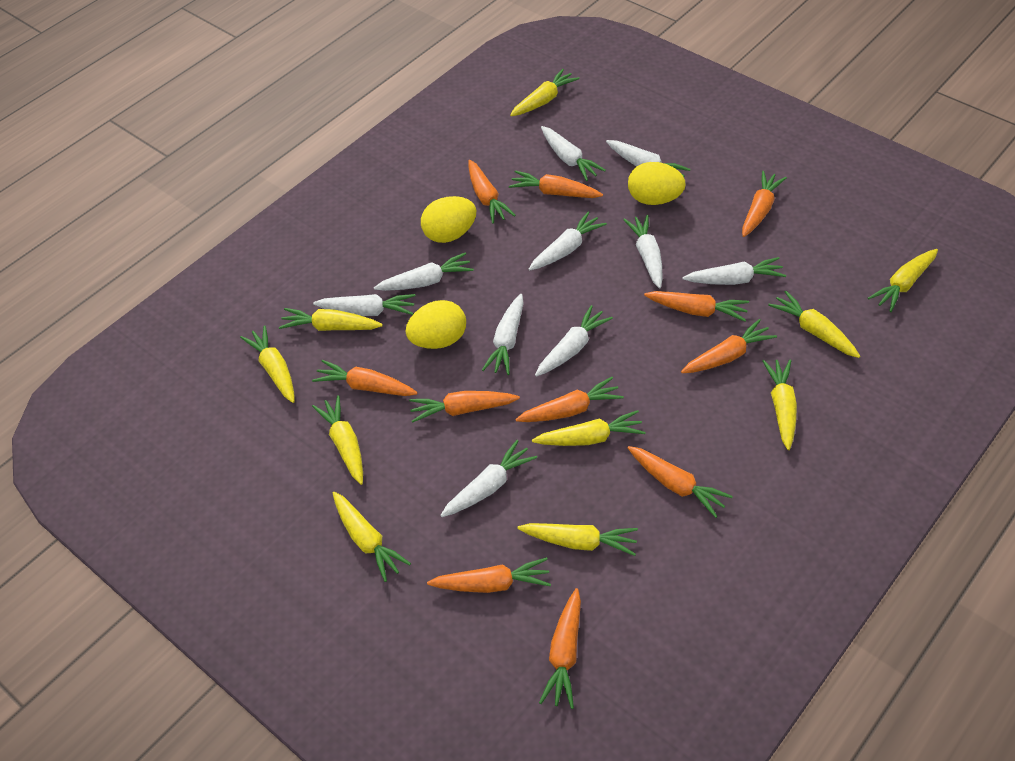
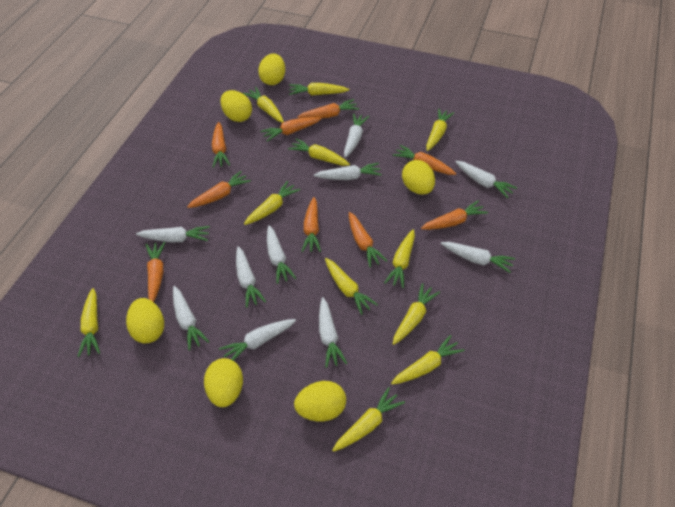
orange carrot: 11 -> 9
yellow carrot: 10 -> 11
yellow egg: 3 -> 6

